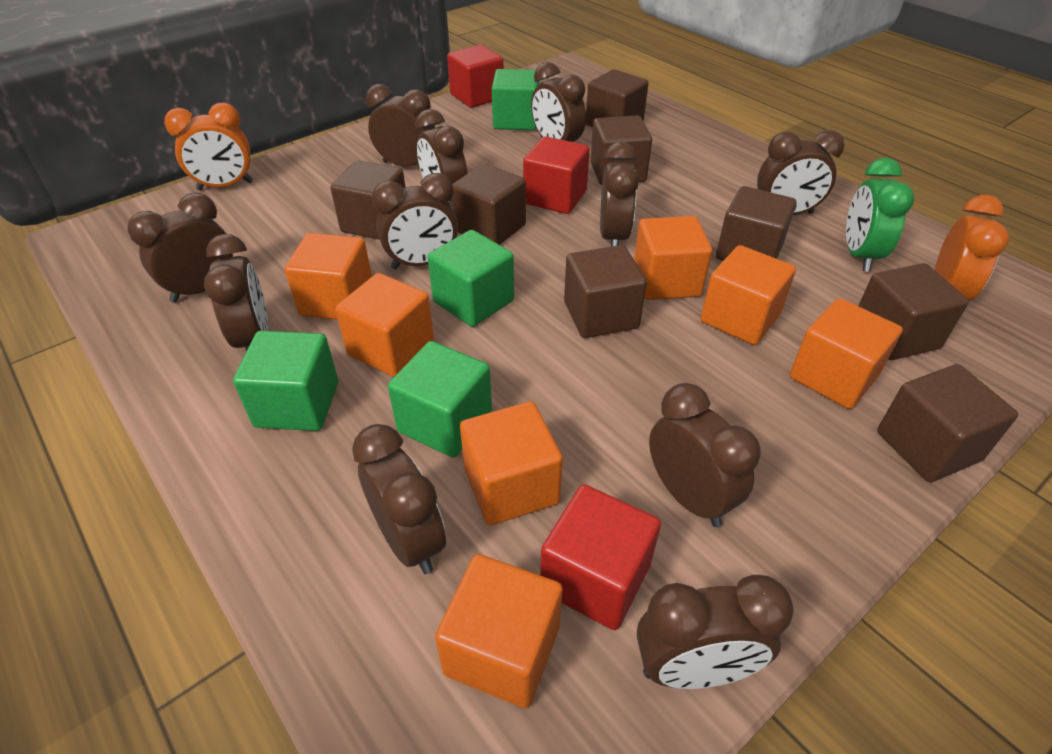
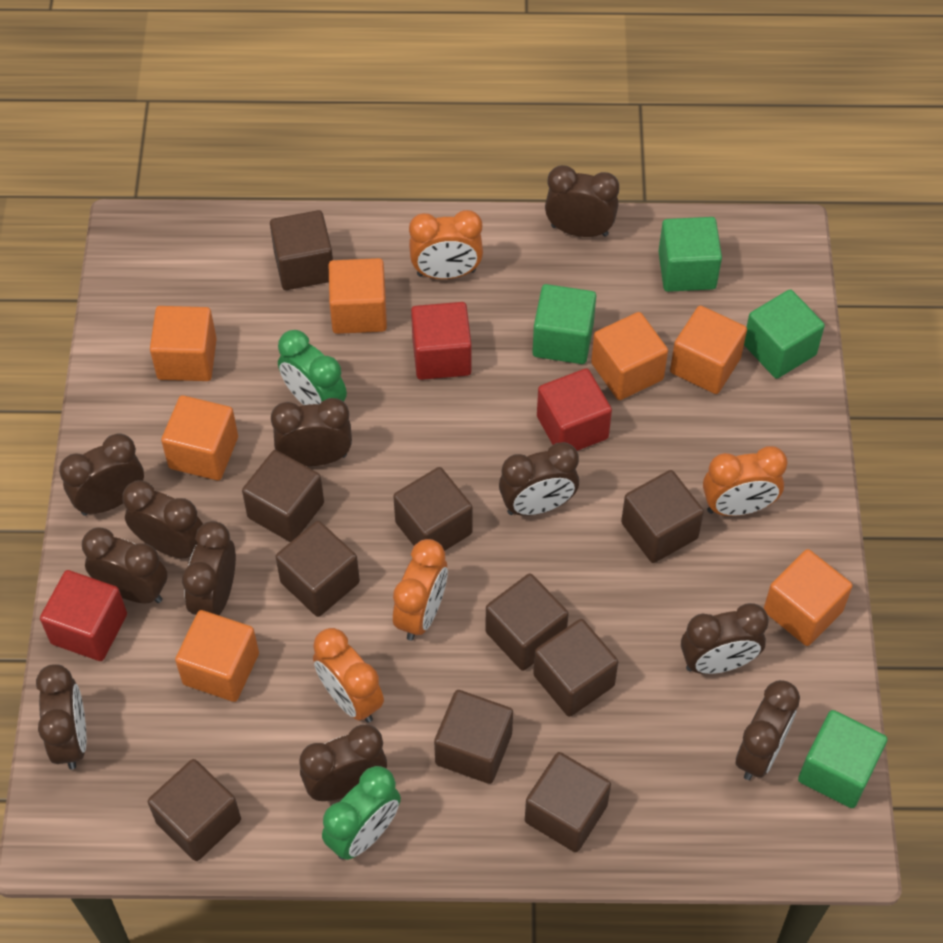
brown cube: 8 -> 10
green clock: 1 -> 2
orange clock: 2 -> 4

